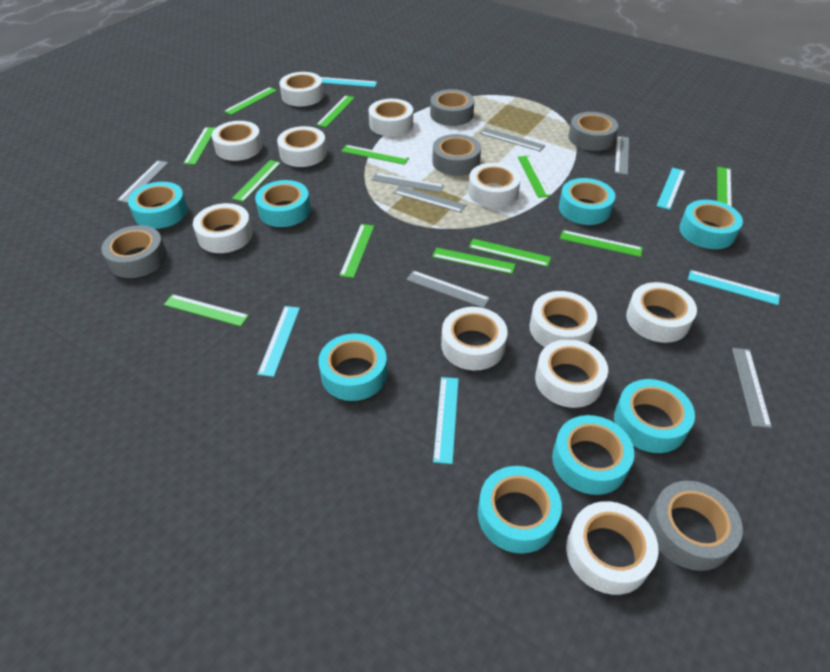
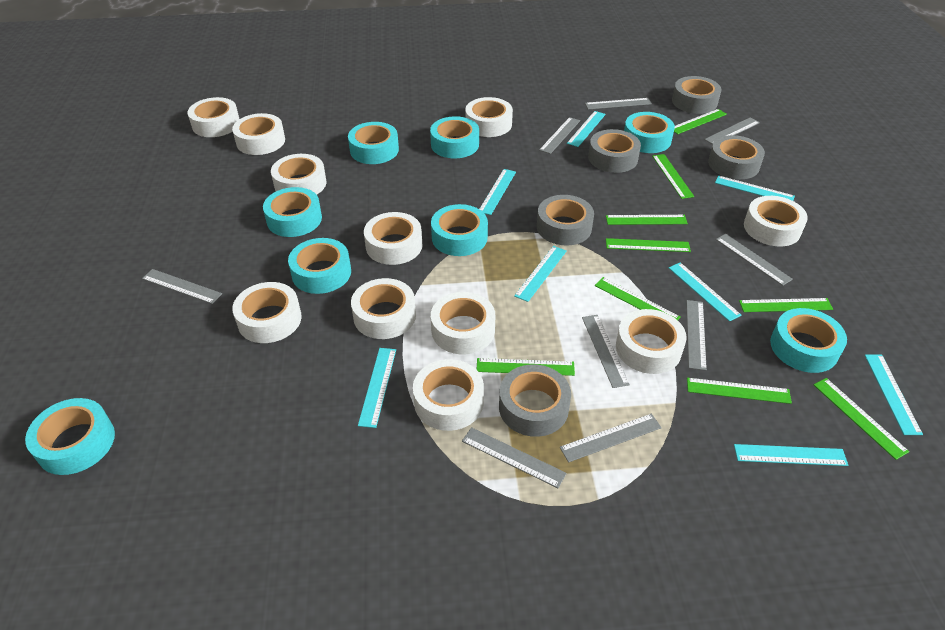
green ruler: 12 -> 9
grey ruler: 7 -> 9
turquoise ruler: 5 -> 8

